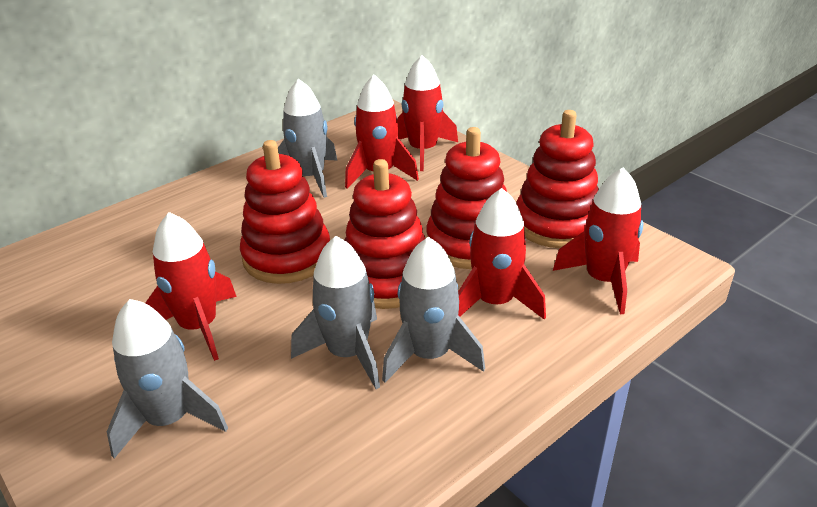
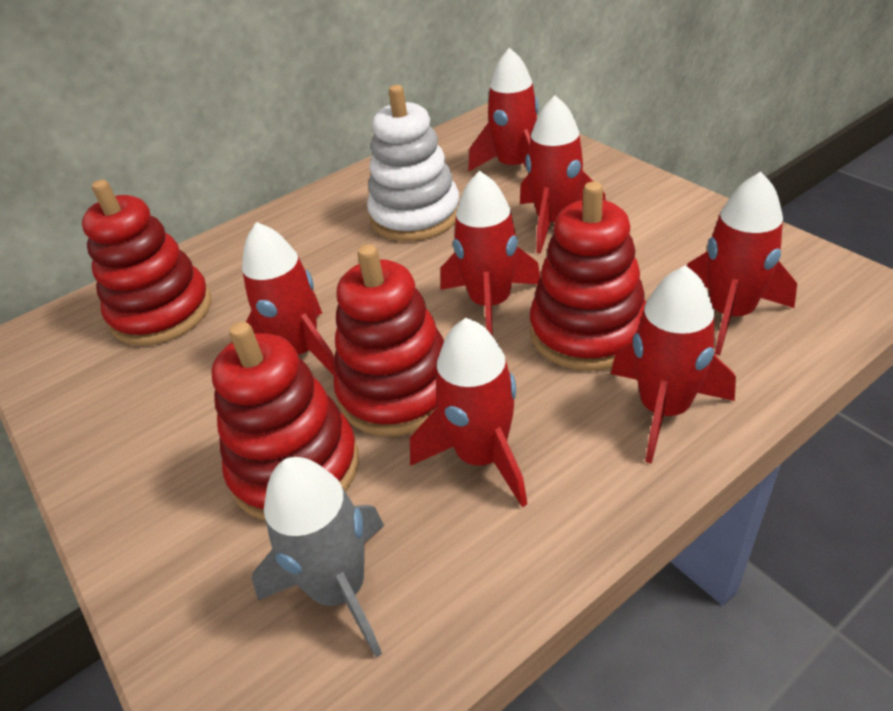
grey rocket: 4 -> 1
red rocket: 5 -> 7
white stacking toy: 0 -> 1

